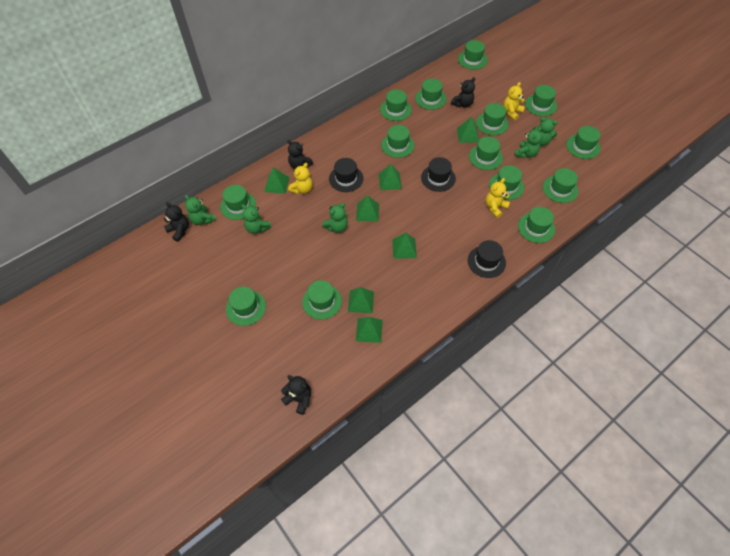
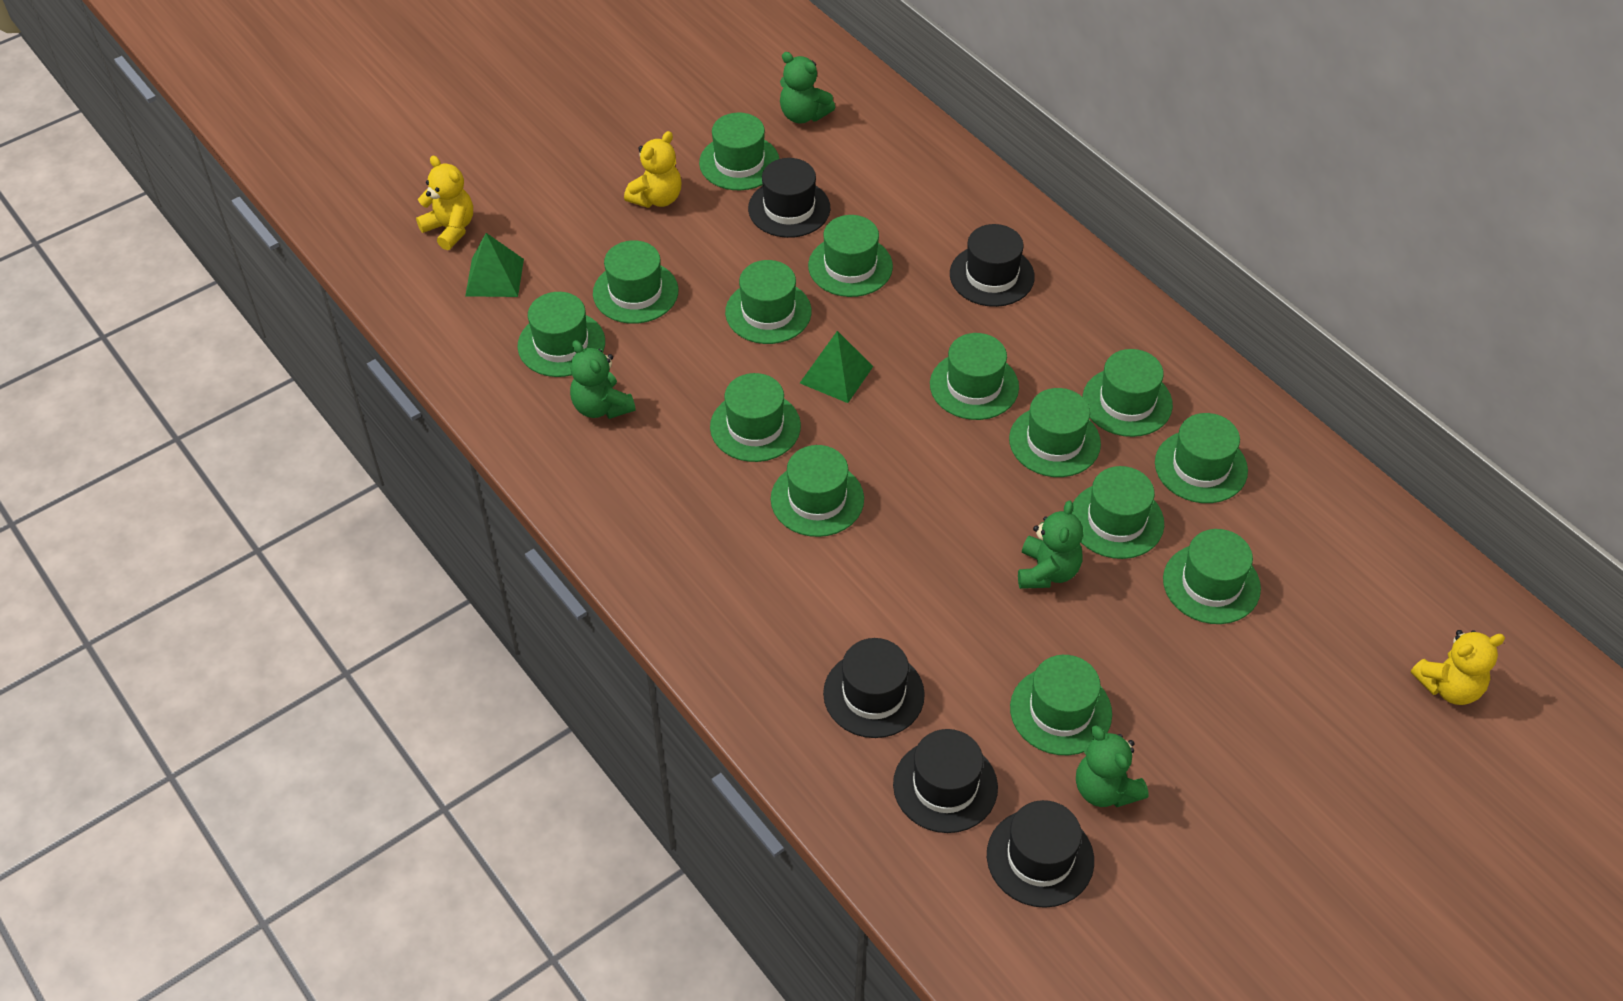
black hat: 3 -> 5
black teddy bear: 4 -> 0
green pyramid: 7 -> 2
green teddy bear: 5 -> 4

